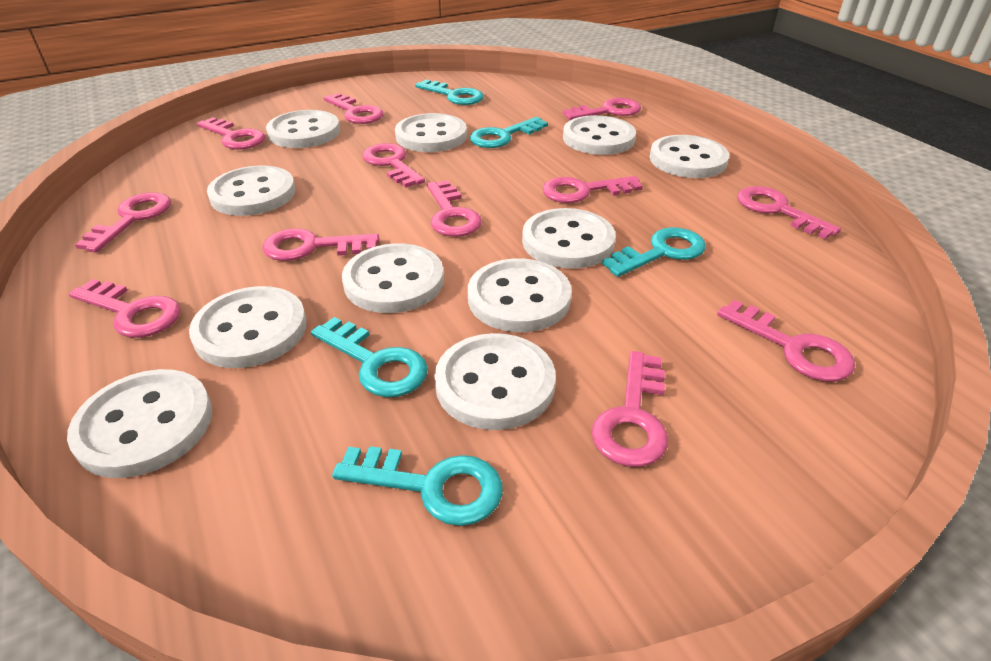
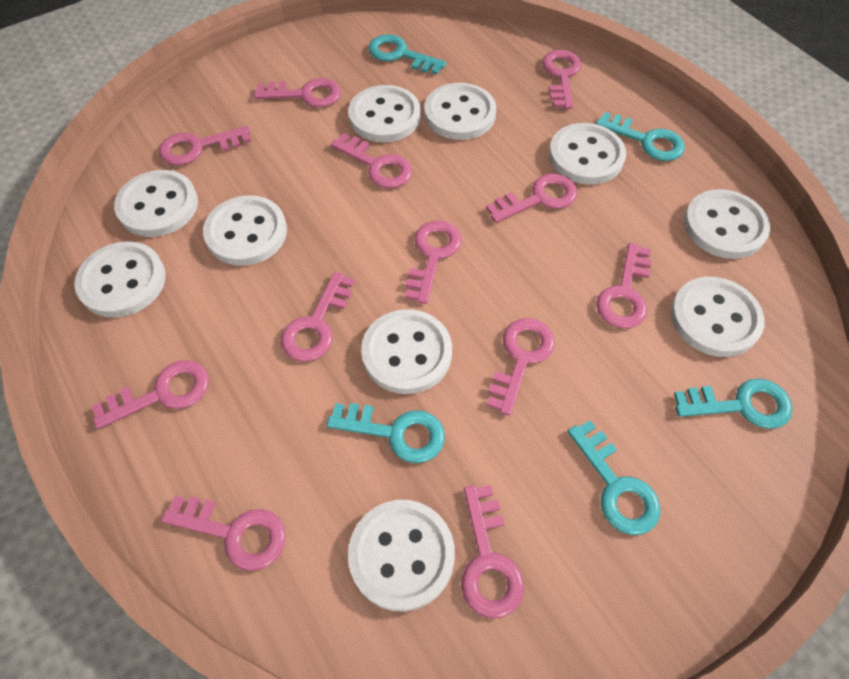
white button: 11 -> 10

